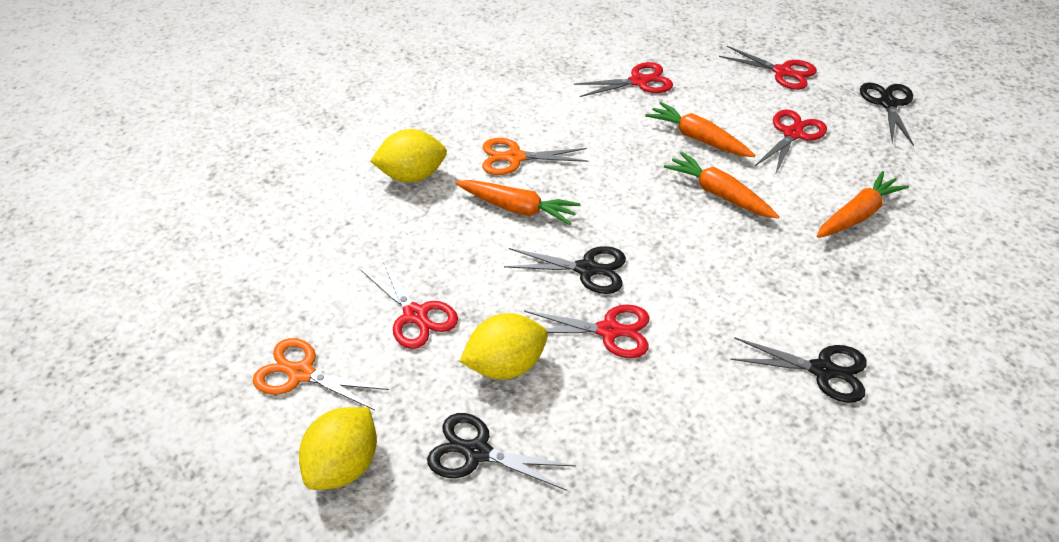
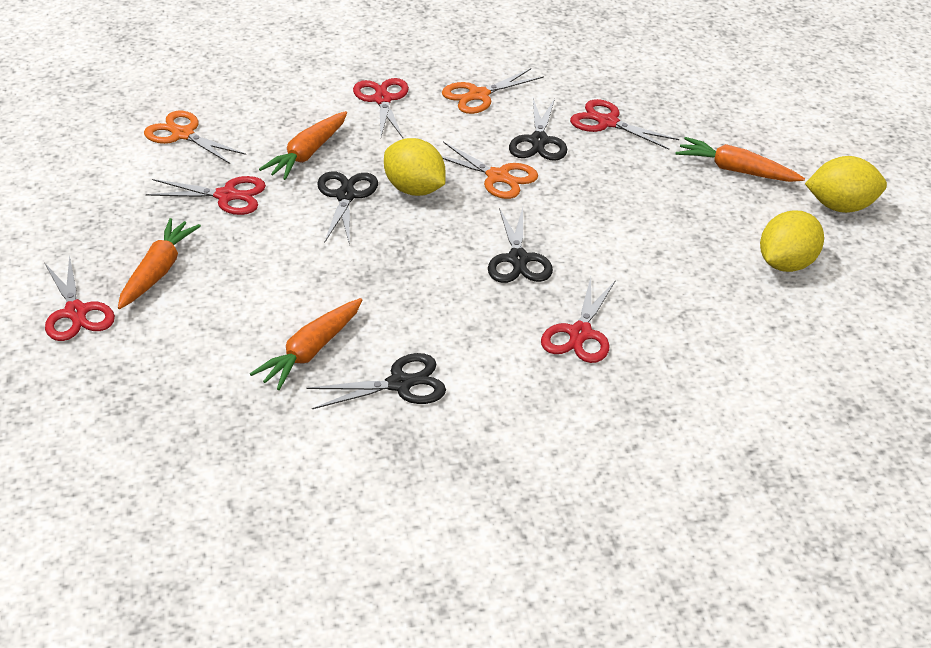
orange scissors: 2 -> 3

